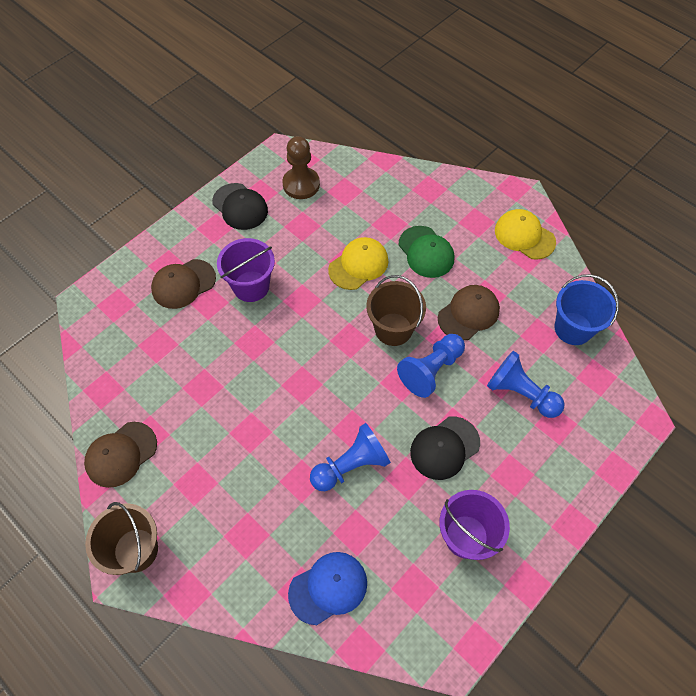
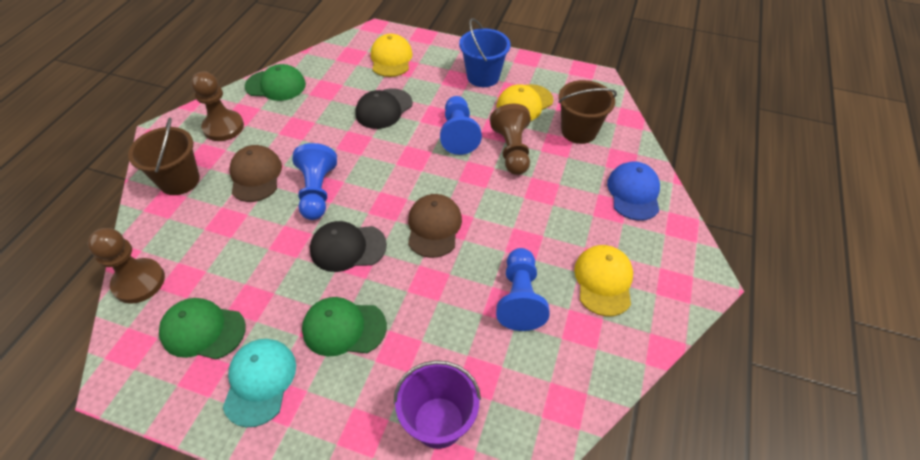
brown cap: 3 -> 2
brown pawn: 1 -> 3
green cap: 1 -> 3
purple bucket: 2 -> 1
turquoise cap: 0 -> 1
yellow cap: 2 -> 3

